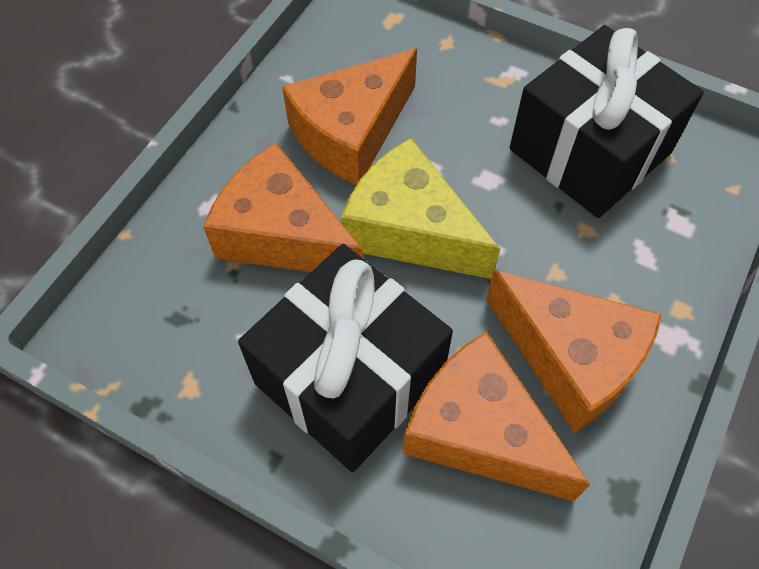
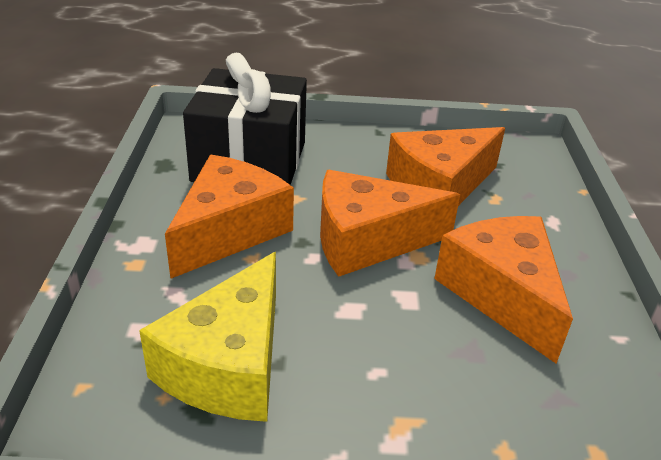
black gift: 2 -> 1

